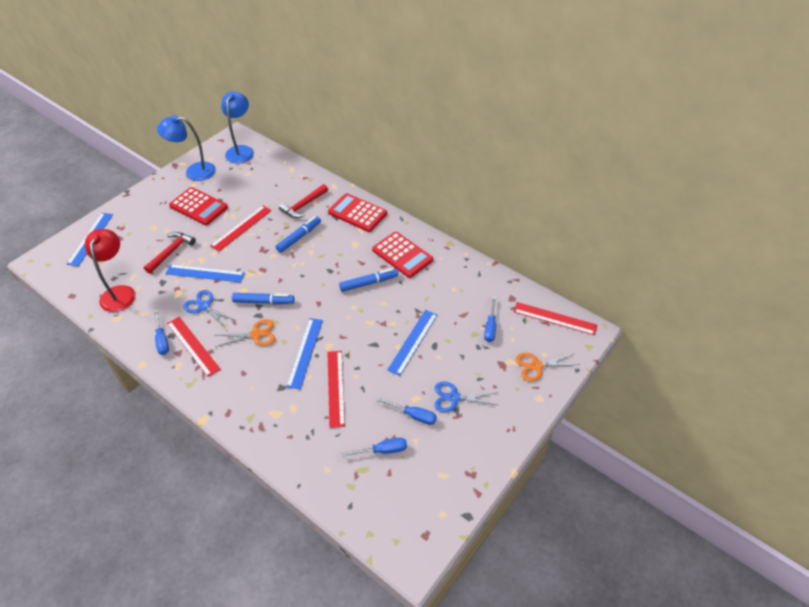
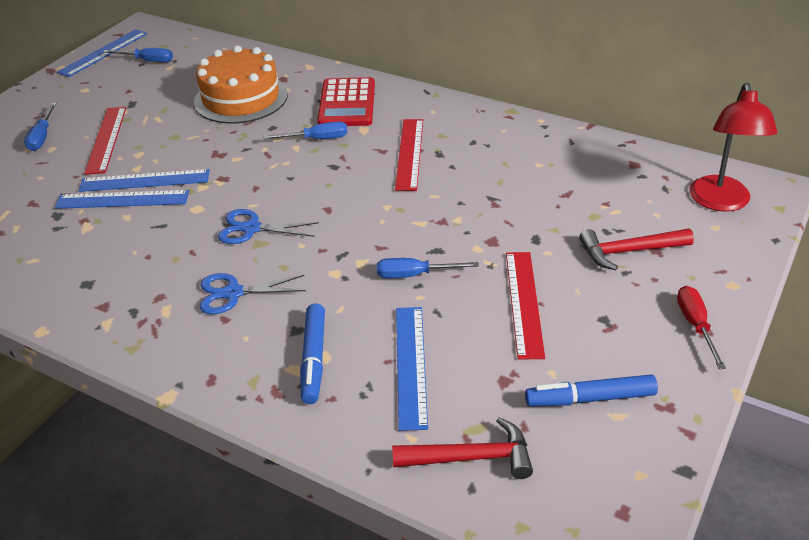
blue lamp: 2 -> 0
blue marker: 3 -> 2
orange cake: 0 -> 1
orange scissors: 2 -> 0
red calculator: 3 -> 1
red ruler: 4 -> 3
red screwdriver: 0 -> 1

